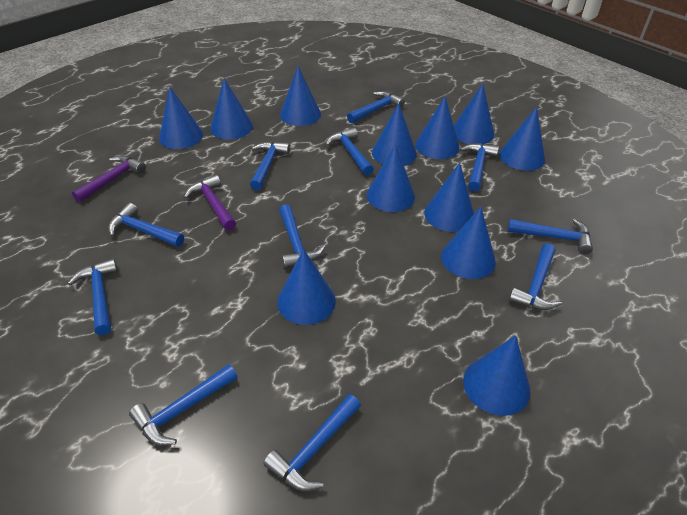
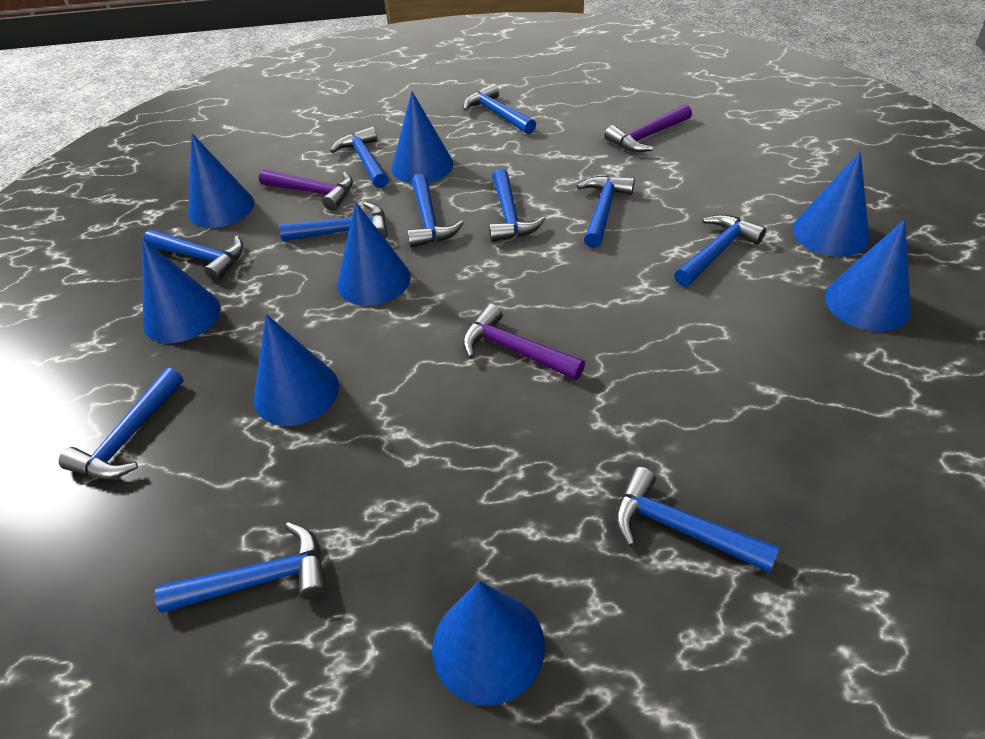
blue cone: 12 -> 8
purple hammer: 2 -> 3

